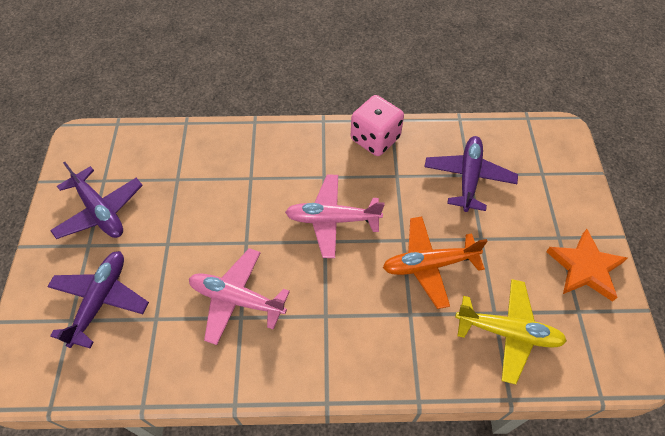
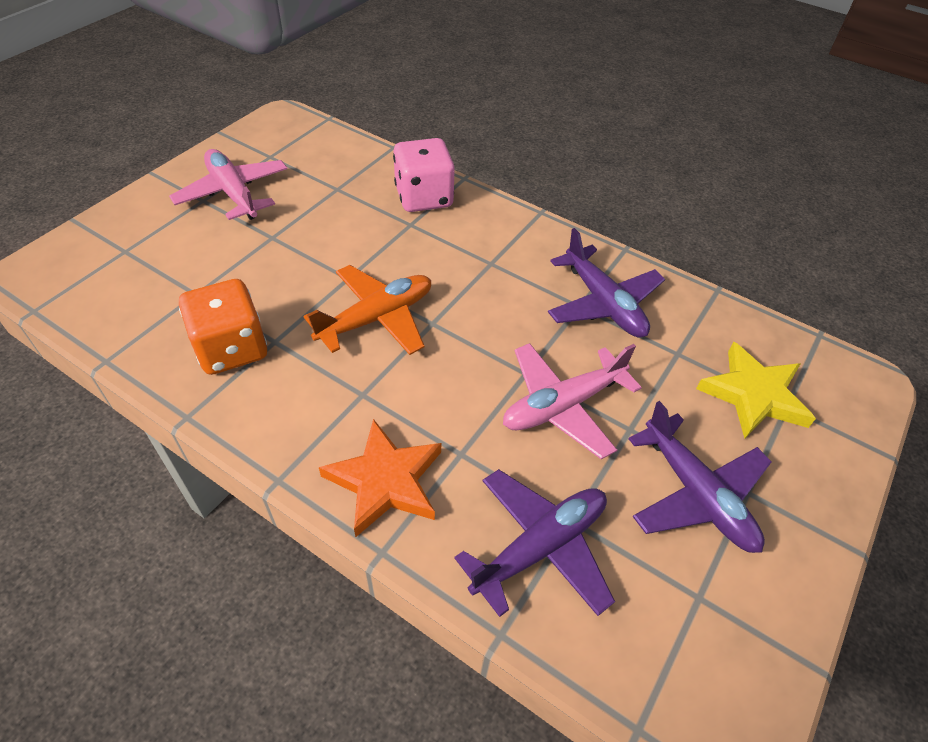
orange dice: 0 -> 1
yellow plane: 1 -> 0
yellow star: 0 -> 1

